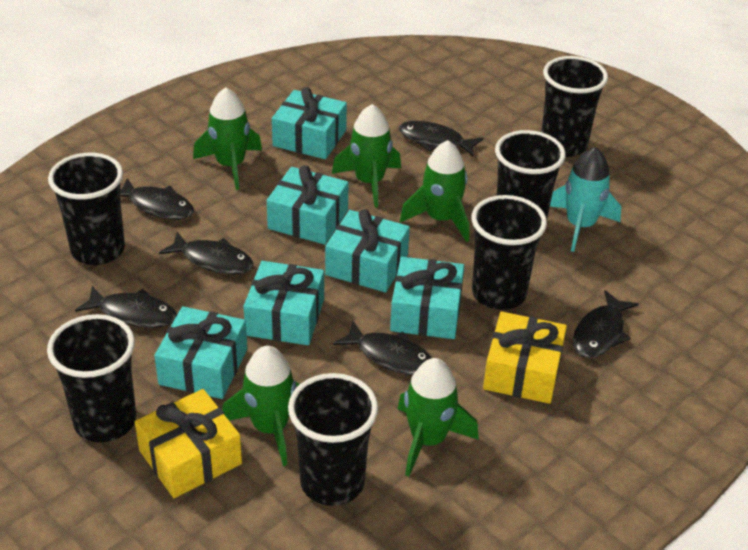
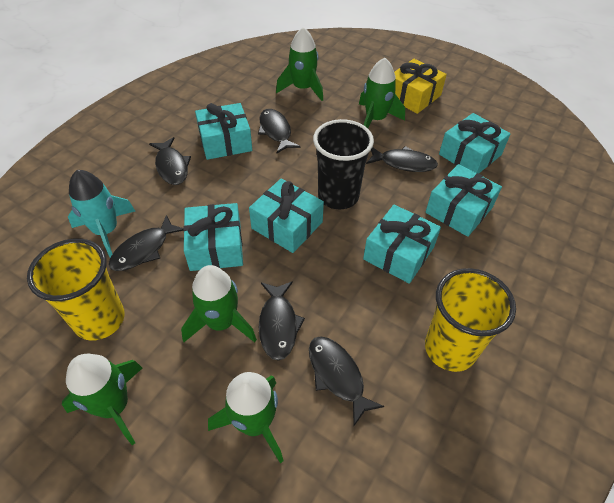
black cup: 6 -> 1
yellow cup: 0 -> 2
yellow gift: 2 -> 1

